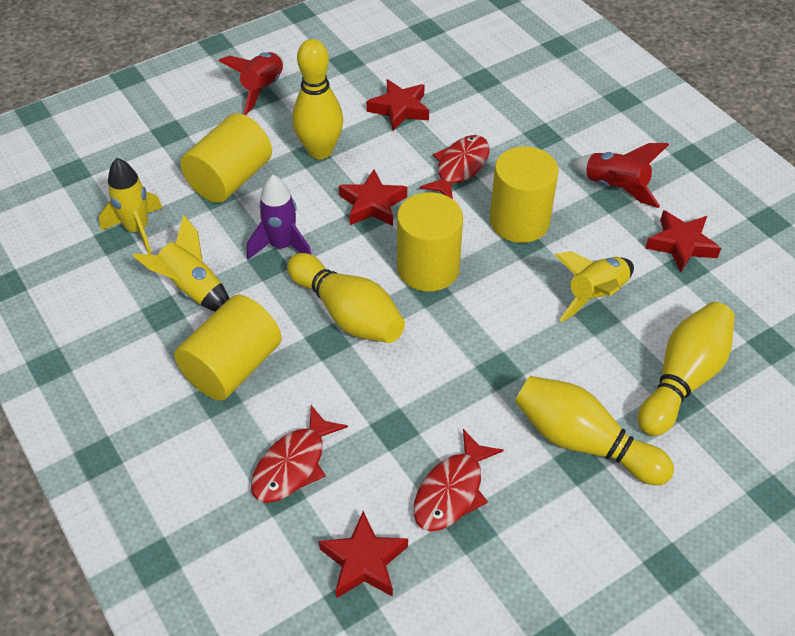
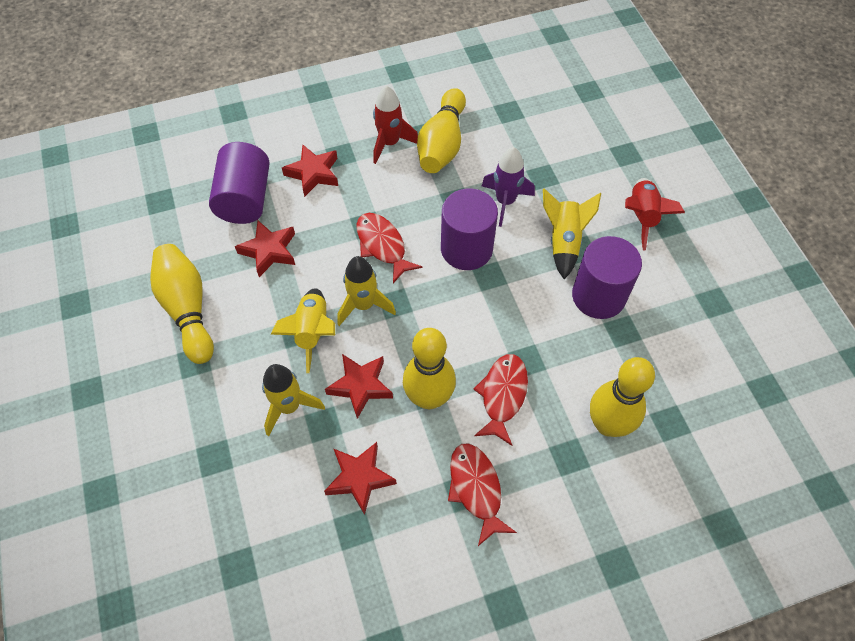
purple cylinder: 0 -> 3
yellow cylinder: 4 -> 0
yellow rocket: 3 -> 4

